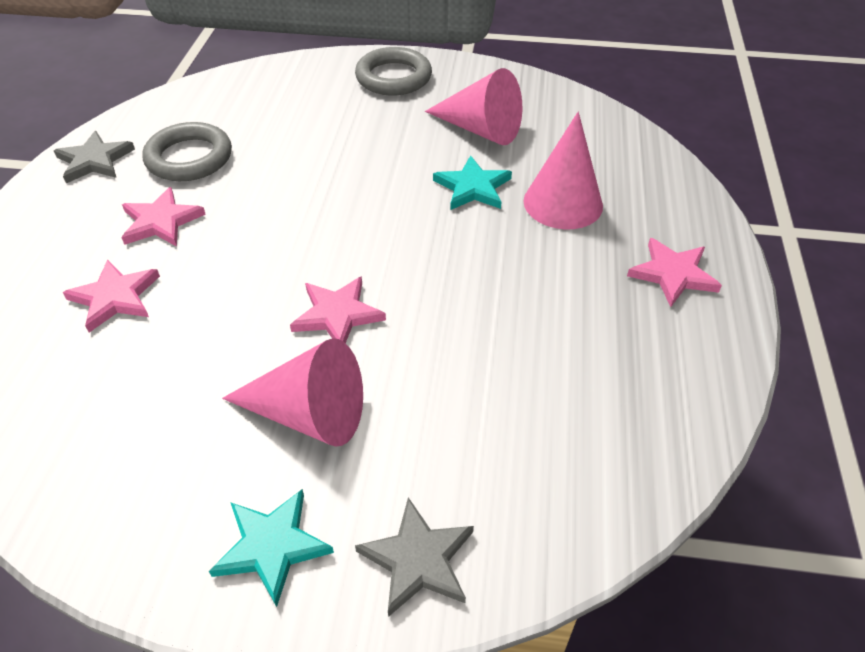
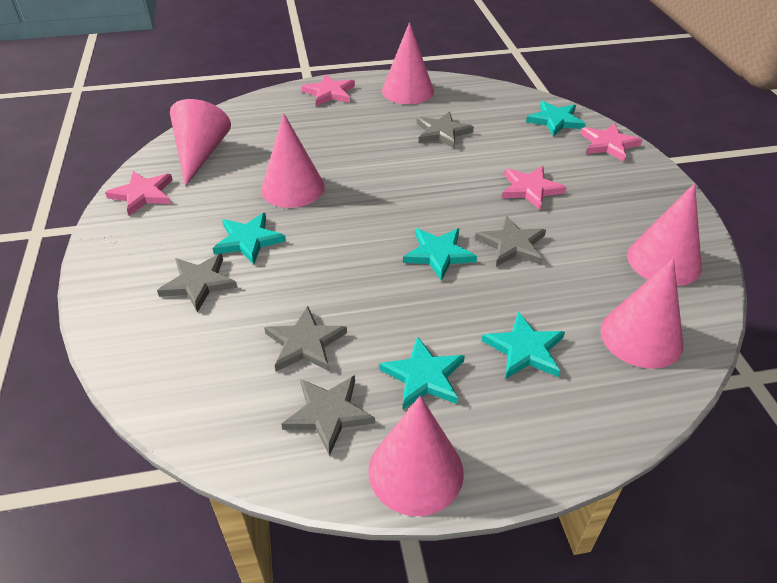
grey ring: 2 -> 0
grey star: 2 -> 5
pink cone: 3 -> 6
turquoise star: 2 -> 5

